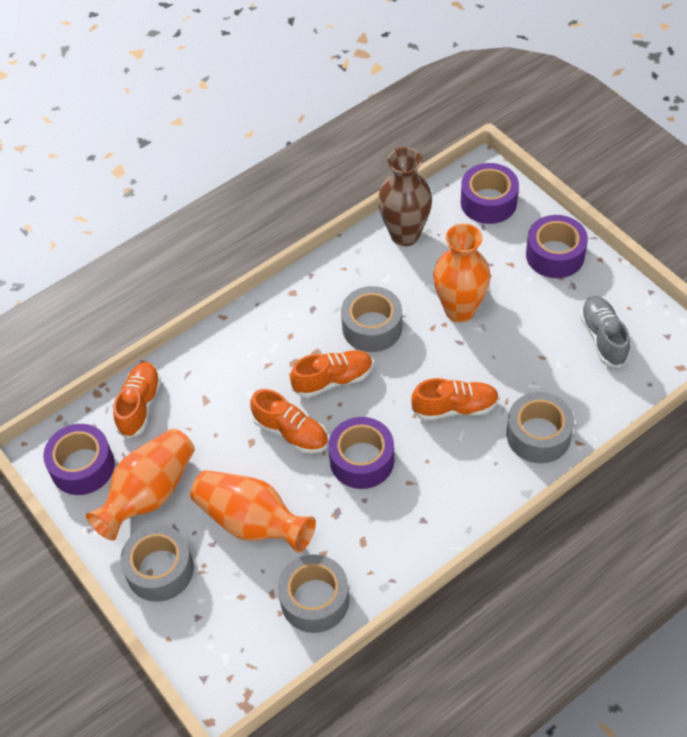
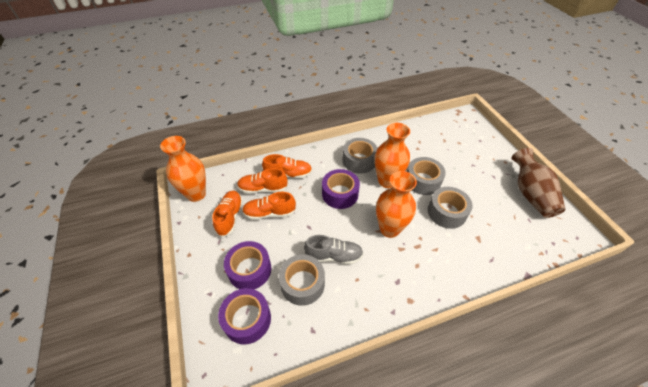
purple tape: 4 -> 3

